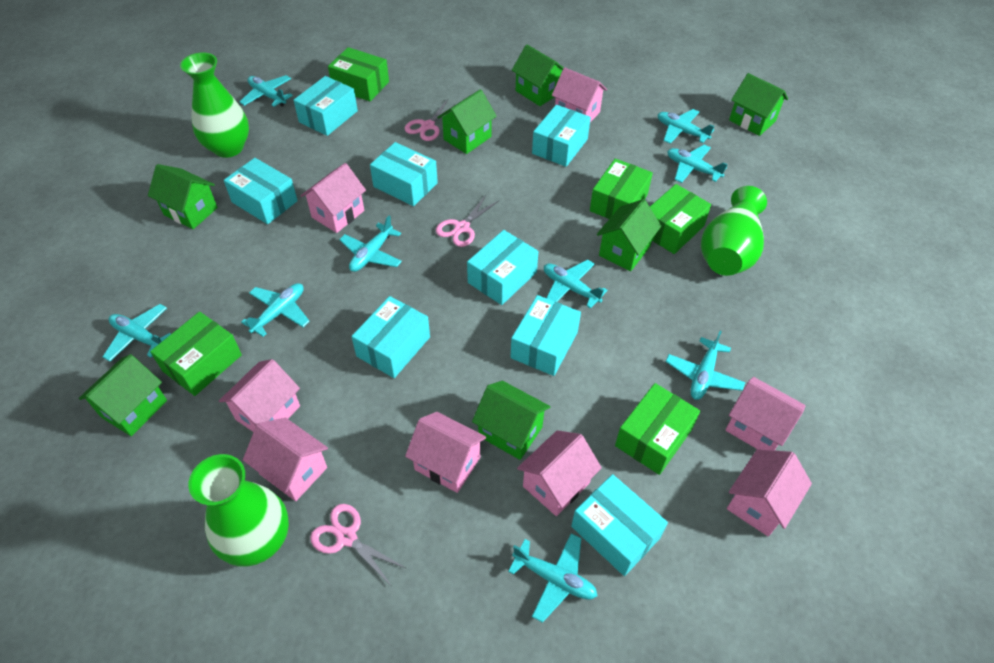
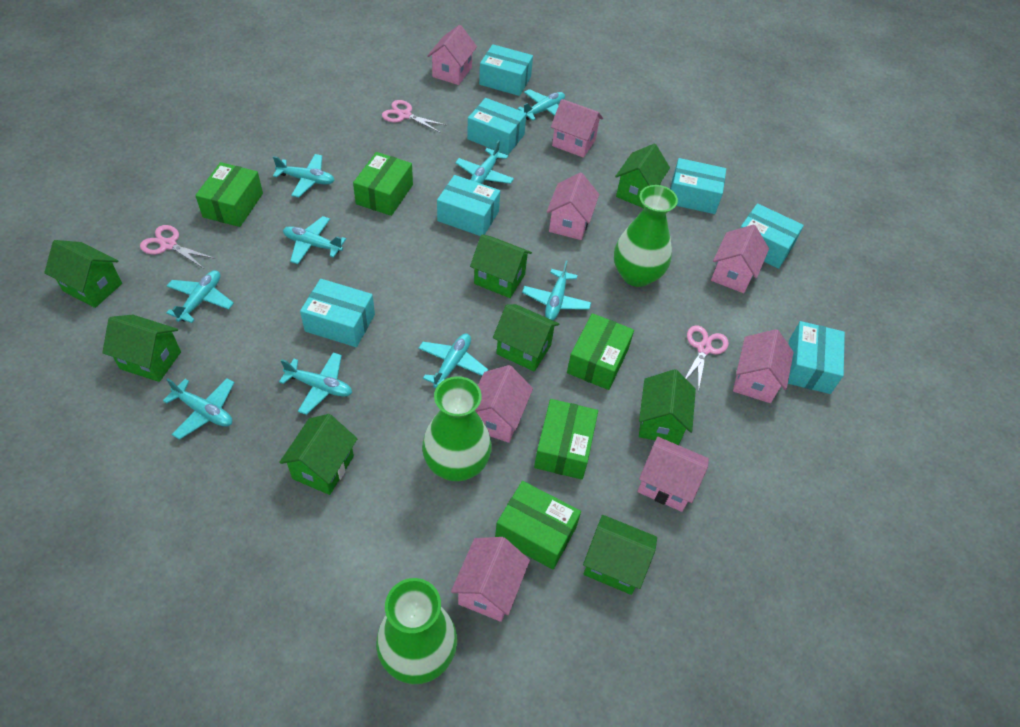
green house: 7 -> 8
turquoise box: 8 -> 7

